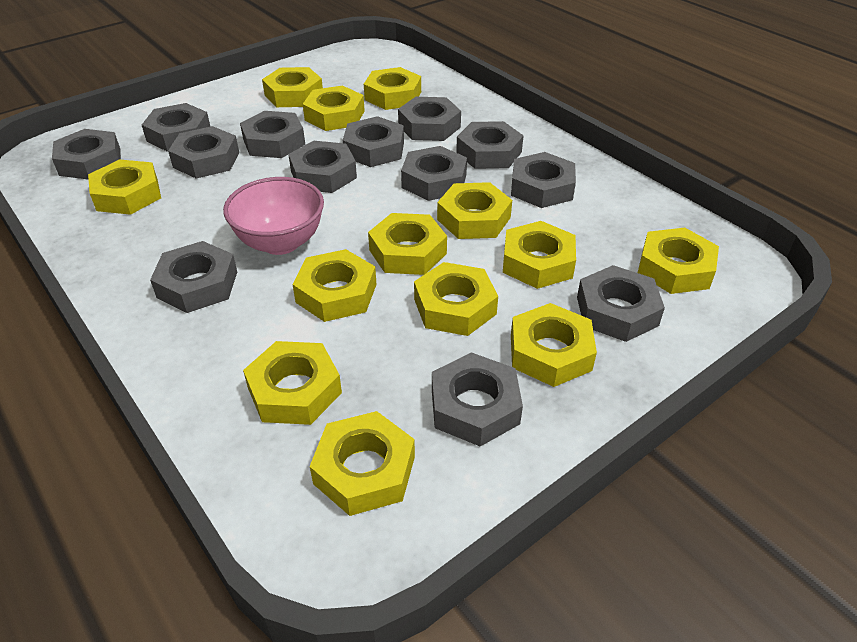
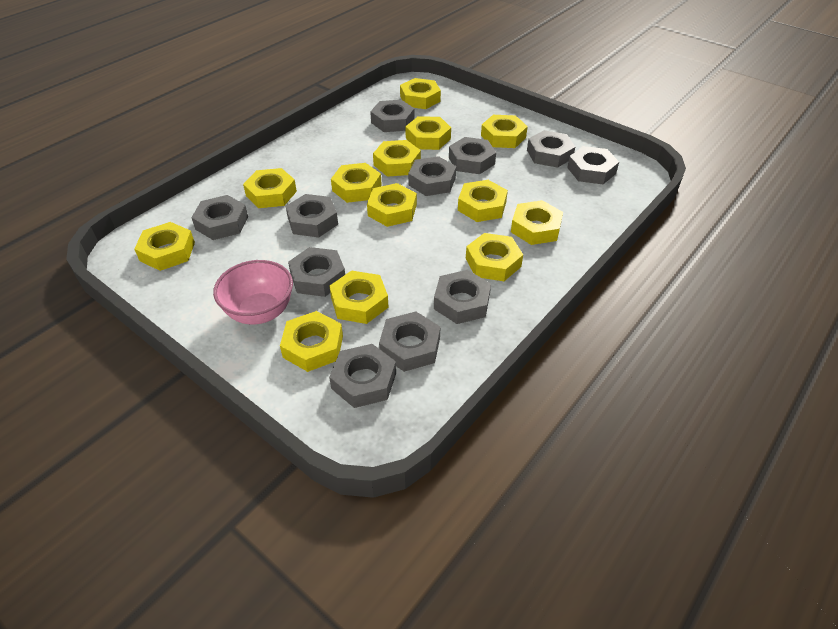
grey nut: 13 -> 11

